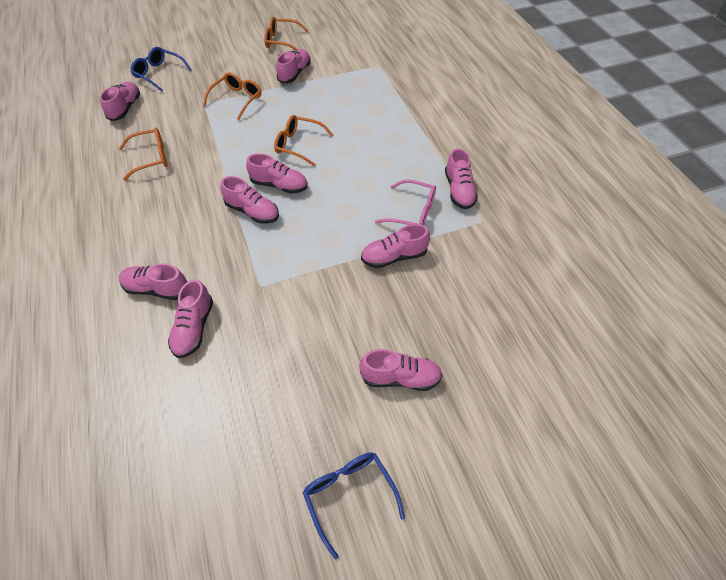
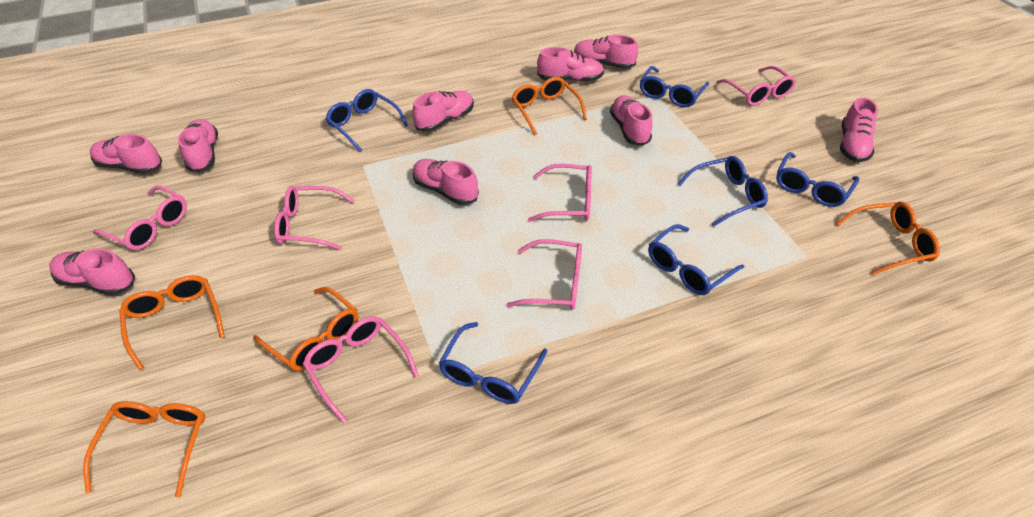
blue glasses: 2 -> 6
orange glasses: 4 -> 5
pink glasses: 1 -> 6

